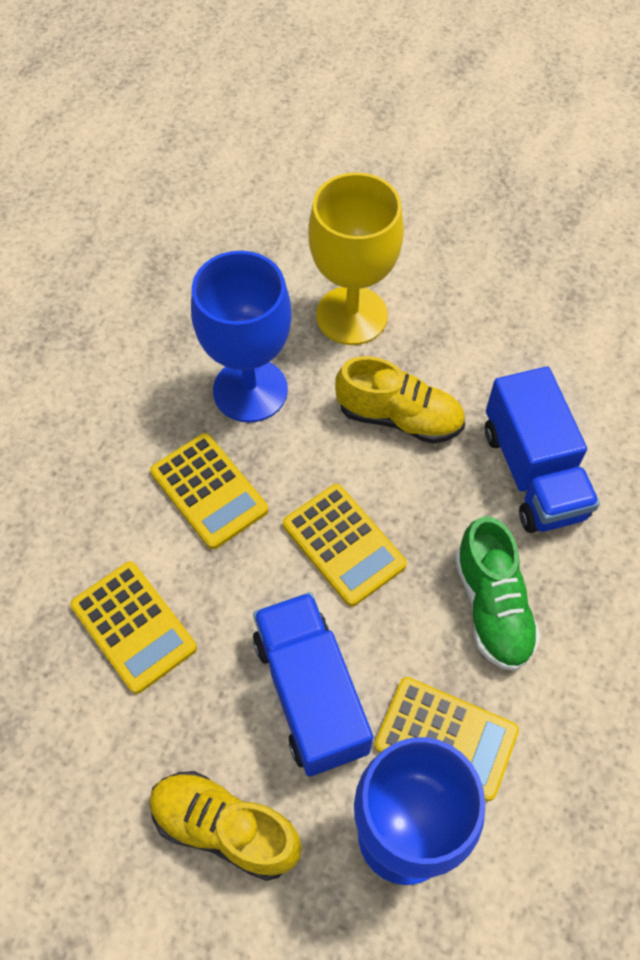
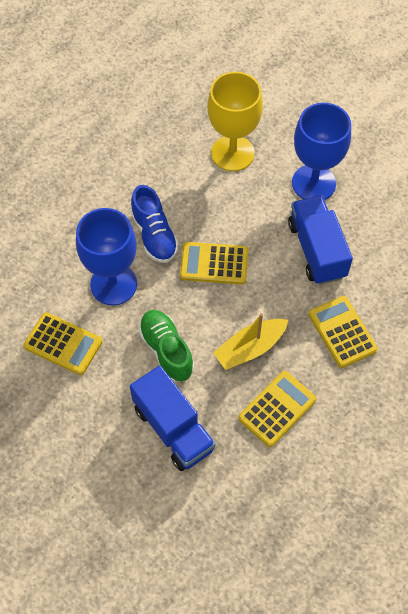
blue shoe: 0 -> 1
yellow boat: 0 -> 1
yellow shoe: 2 -> 0

